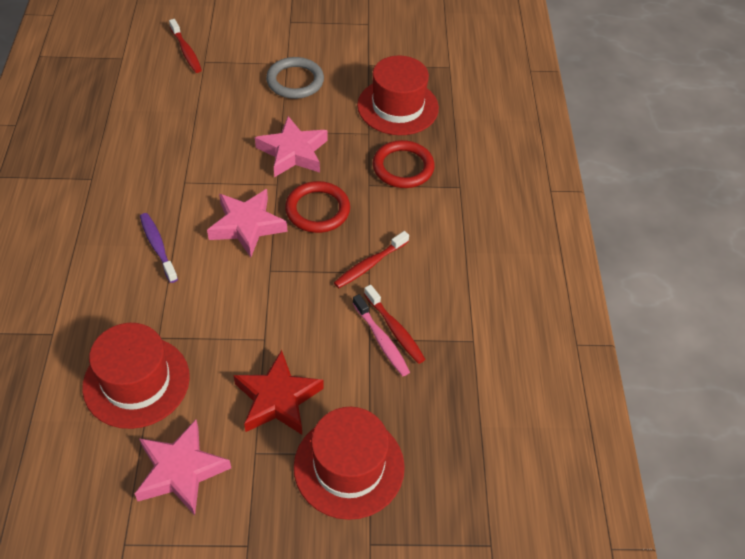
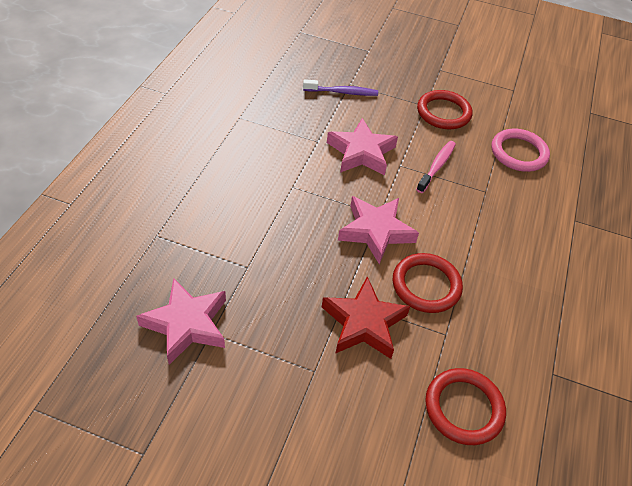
grey ring: 1 -> 0
pink ring: 0 -> 1
red hat: 3 -> 0
red ring: 2 -> 3
red toothbrush: 3 -> 0

